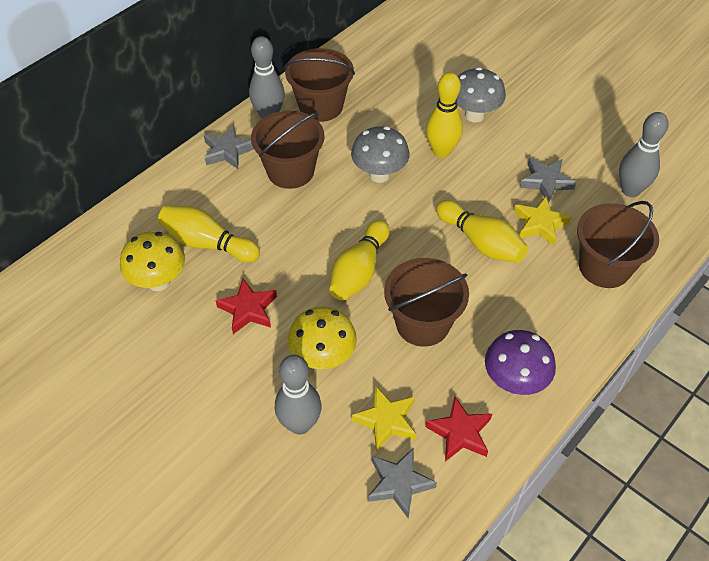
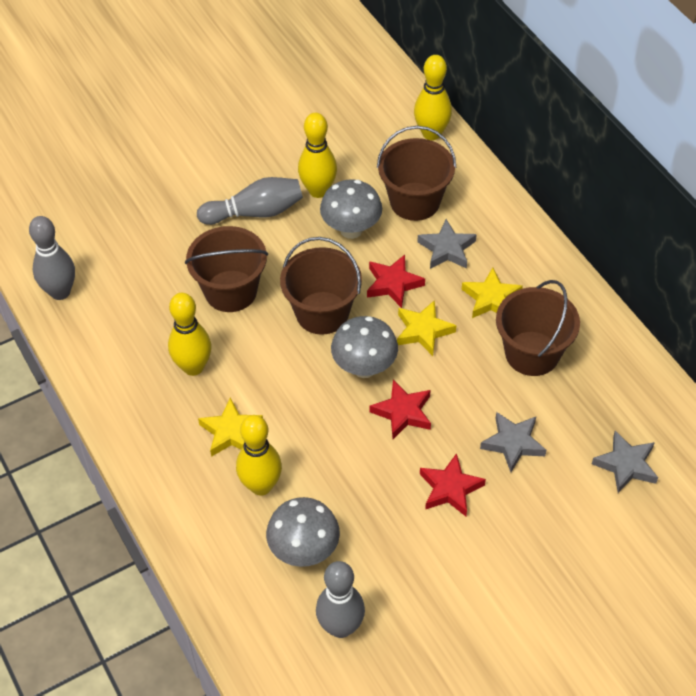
grey mushroom: 2 -> 3
purple mushroom: 1 -> 0
red star: 2 -> 3
yellow mushroom: 2 -> 0
yellow star: 2 -> 3

